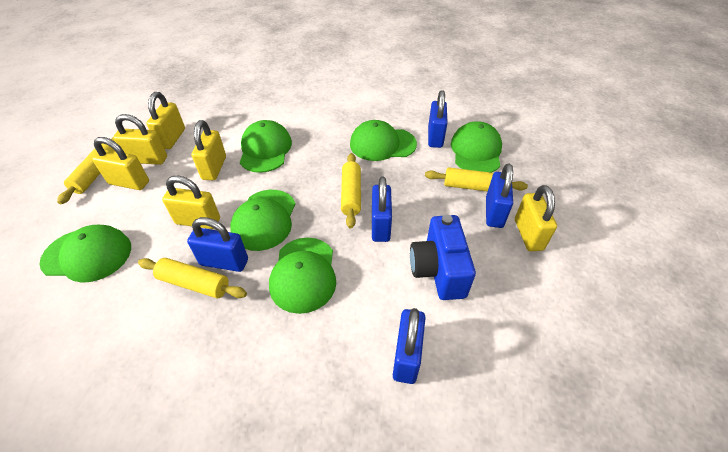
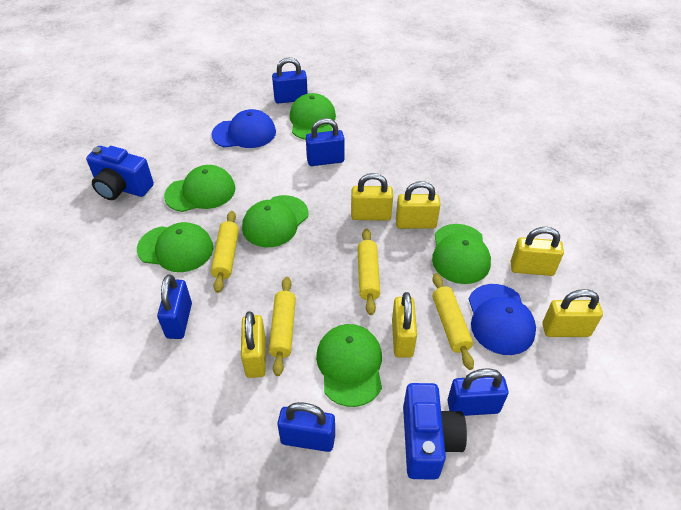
blue camera: 1 -> 2
blue cap: 0 -> 2

